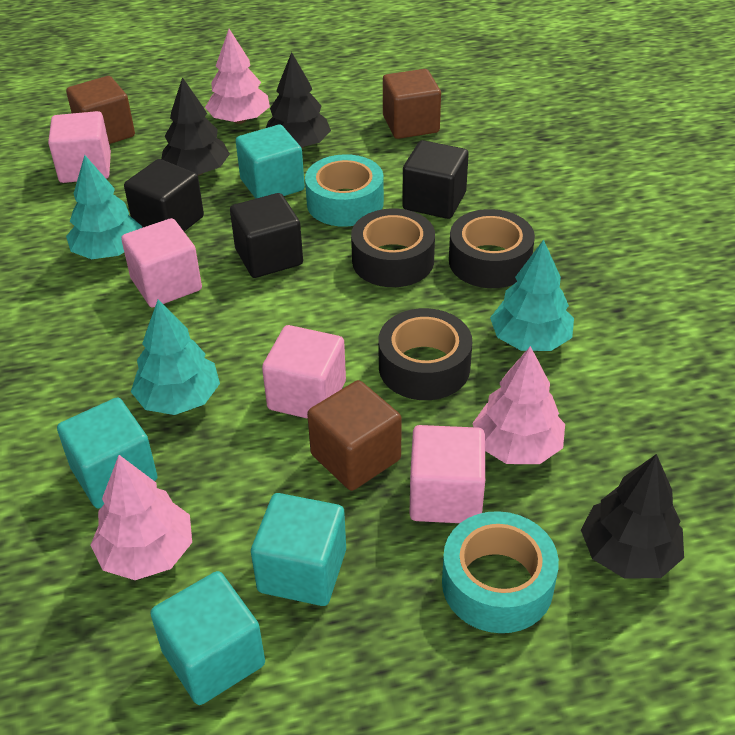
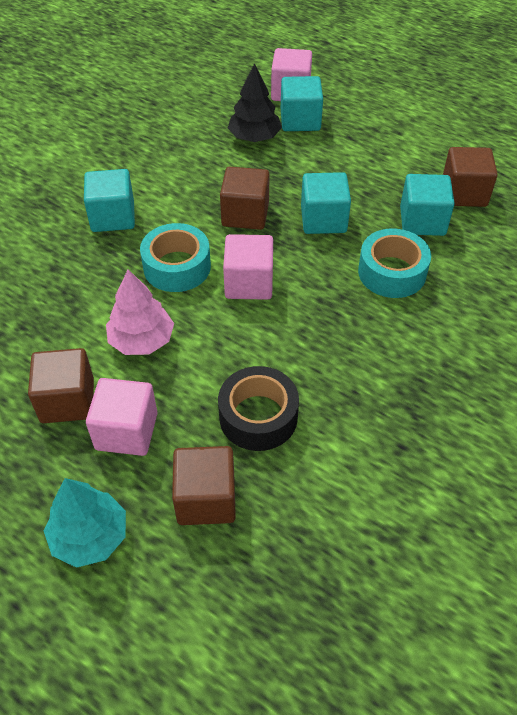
black cube: 3 -> 0
black tape: 3 -> 1
black tree: 3 -> 1
brown cube: 3 -> 4
pink cube: 4 -> 3
pink tree: 3 -> 1
turquoise tree: 3 -> 1

